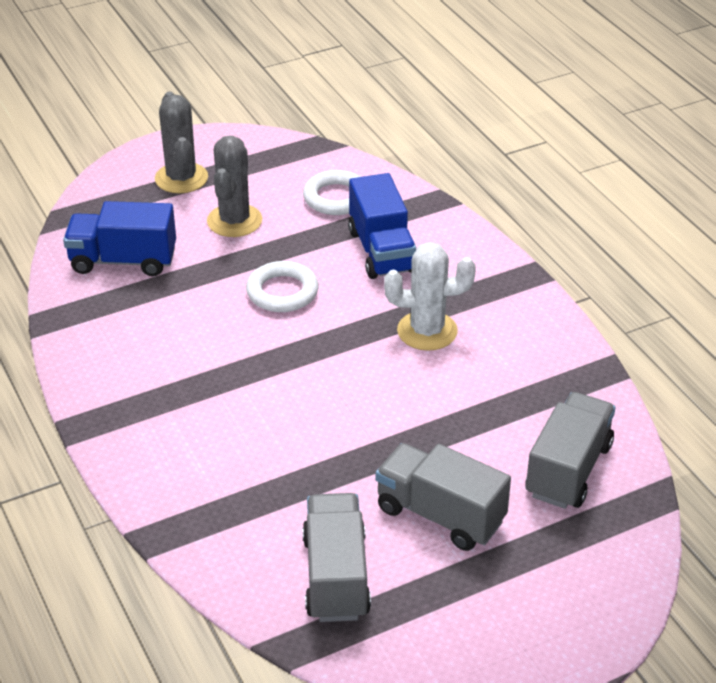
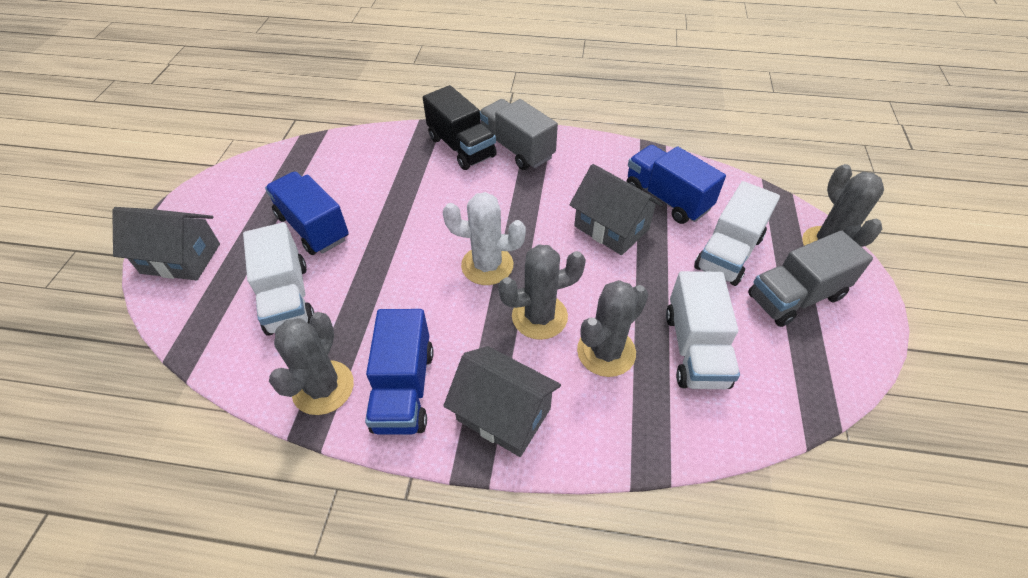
black truck: 0 -> 1
blue truck: 2 -> 3
grey cactus: 2 -> 4
grey house: 0 -> 3
grey truck: 3 -> 2
white ring: 2 -> 0
white truck: 0 -> 3

